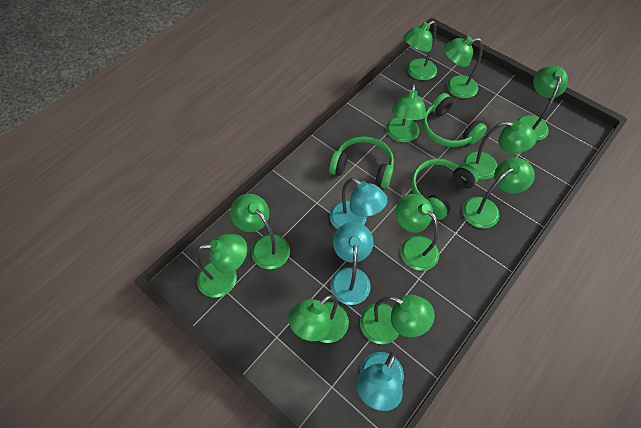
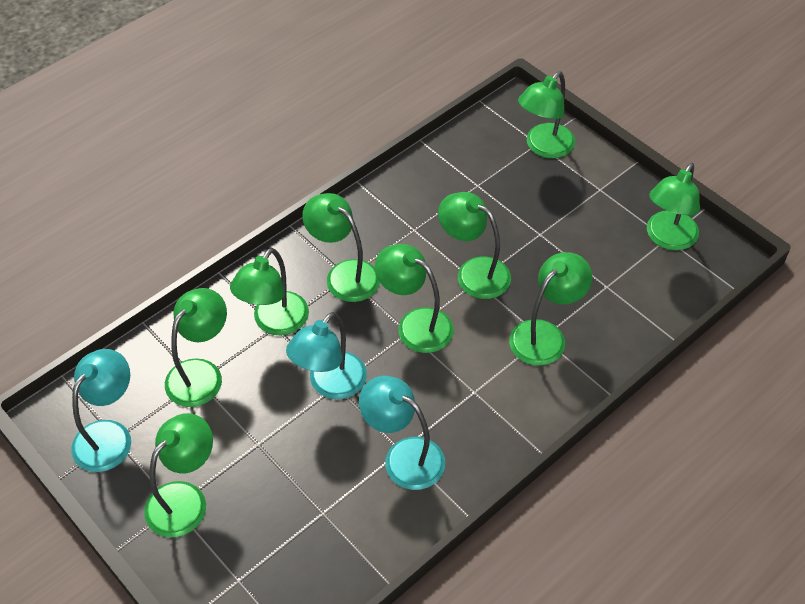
green headphones: 3 -> 0
green lamp: 11 -> 9

